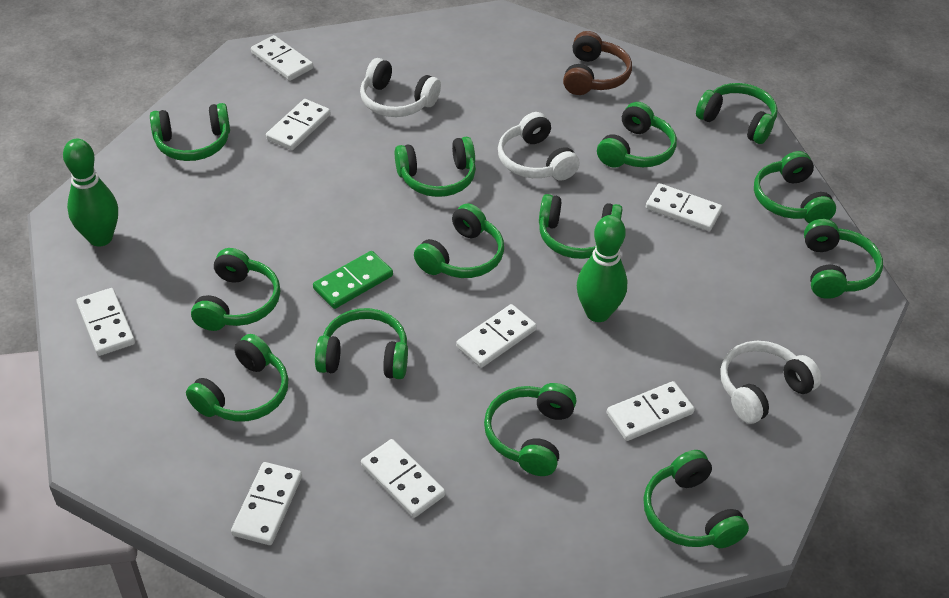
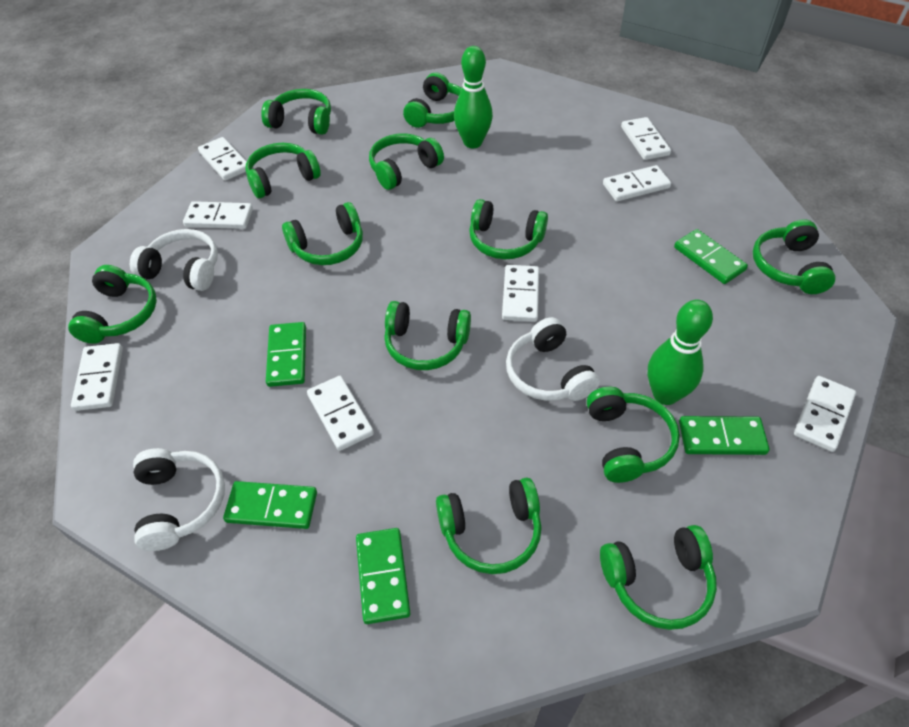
brown headphones: 1 -> 0
green domino: 1 -> 5
green headphones: 13 -> 12

